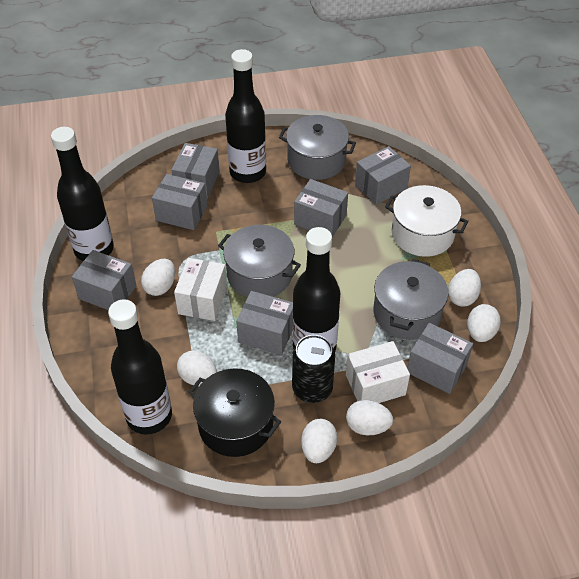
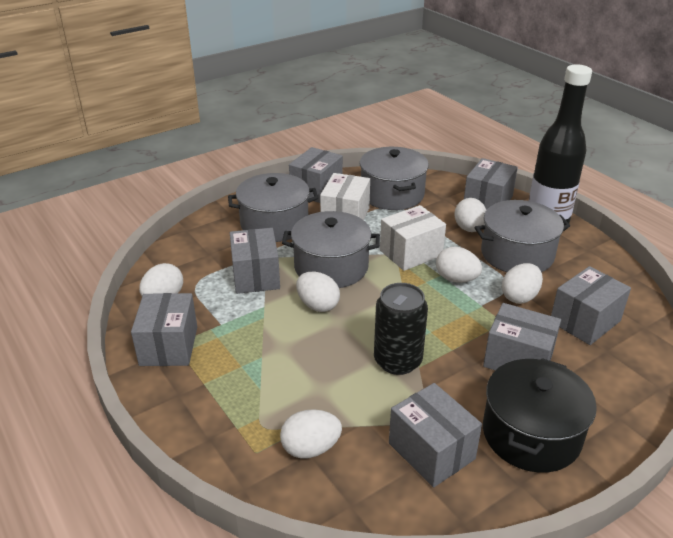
black bottle: 4 -> 1
grey pot: 3 -> 4
white pot: 1 -> 0

